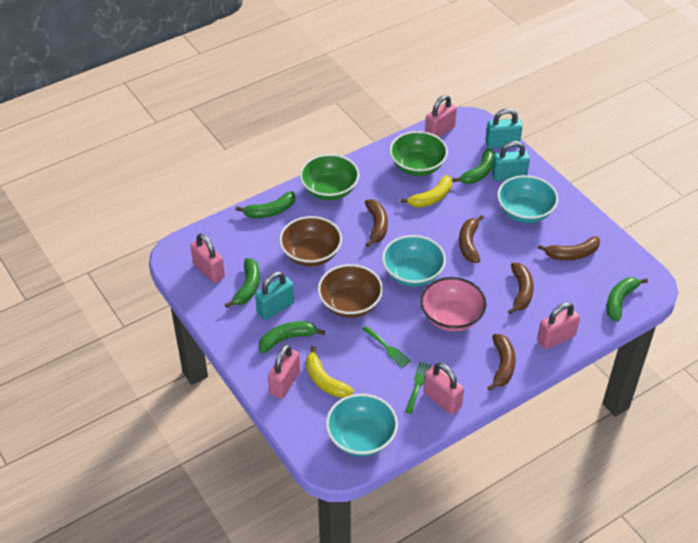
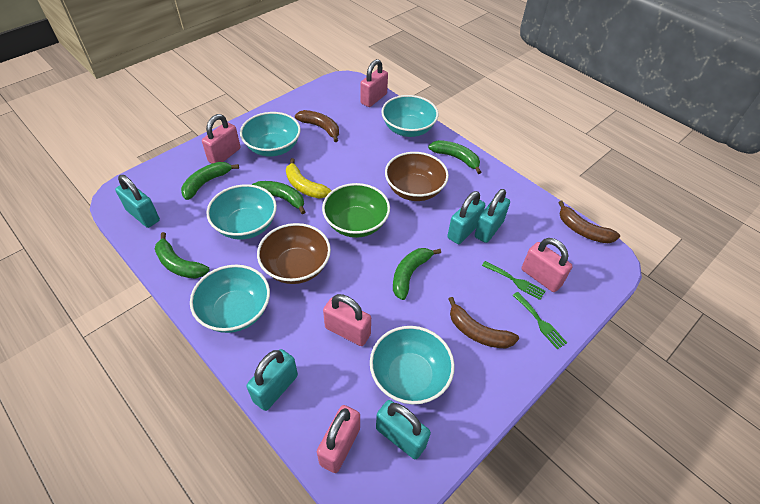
brown banana: 5 -> 3
green bowl: 2 -> 1
pink bowl: 1 -> 0
turquoise bowl: 3 -> 5
turquoise padlock: 3 -> 5
yellow banana: 2 -> 1

